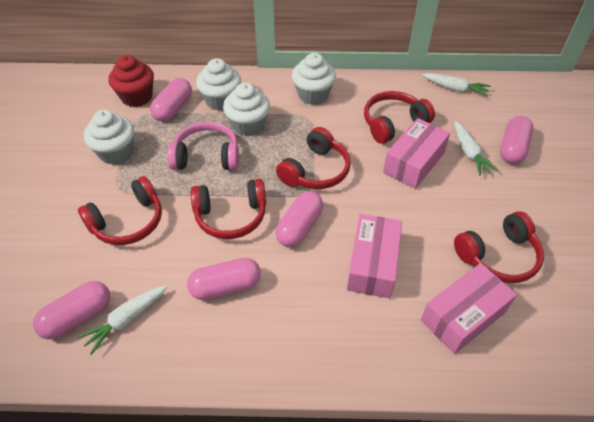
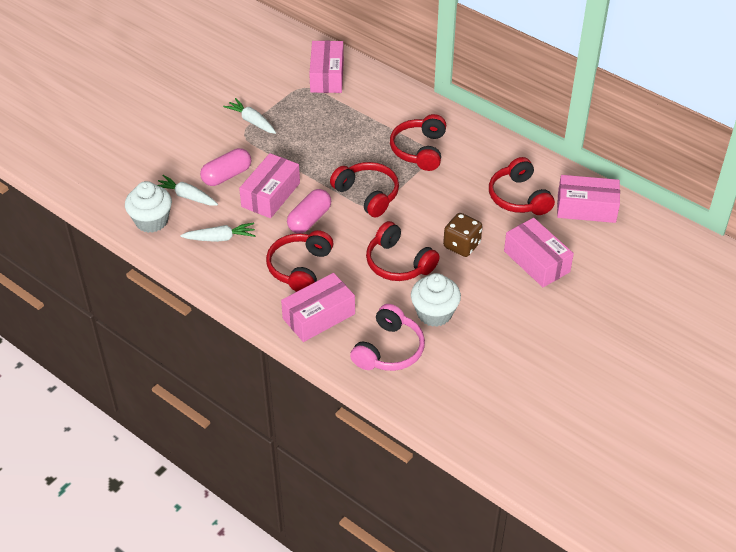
brown dice: 0 -> 1
pink box: 3 -> 5
pink capsule: 5 -> 2
red cupcake: 1 -> 0
white cupcake: 4 -> 2

